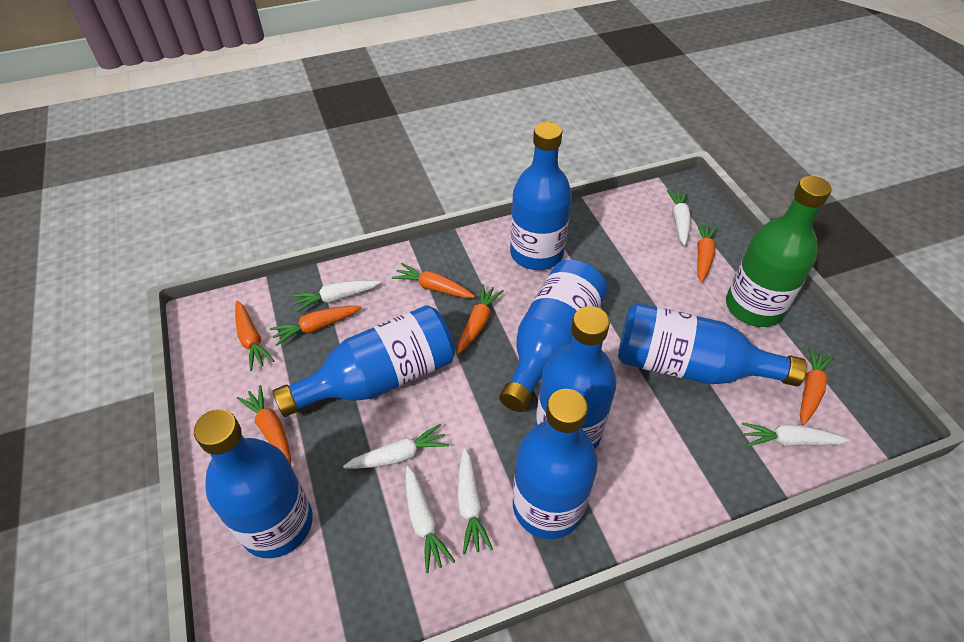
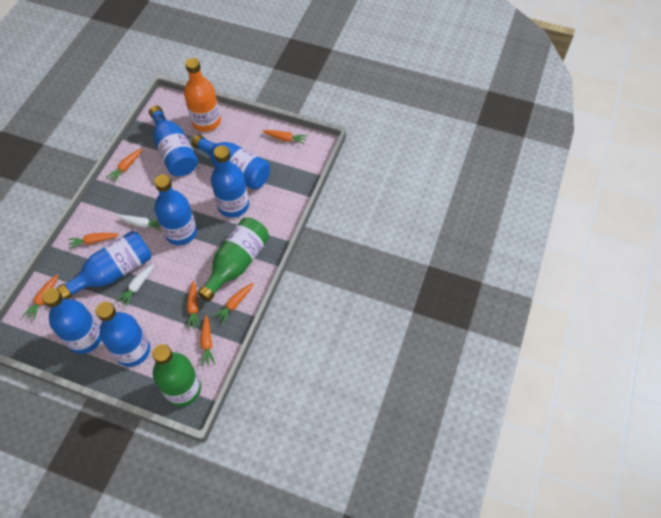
green bottle: 1 -> 2
orange bottle: 0 -> 1
white carrot: 6 -> 2

